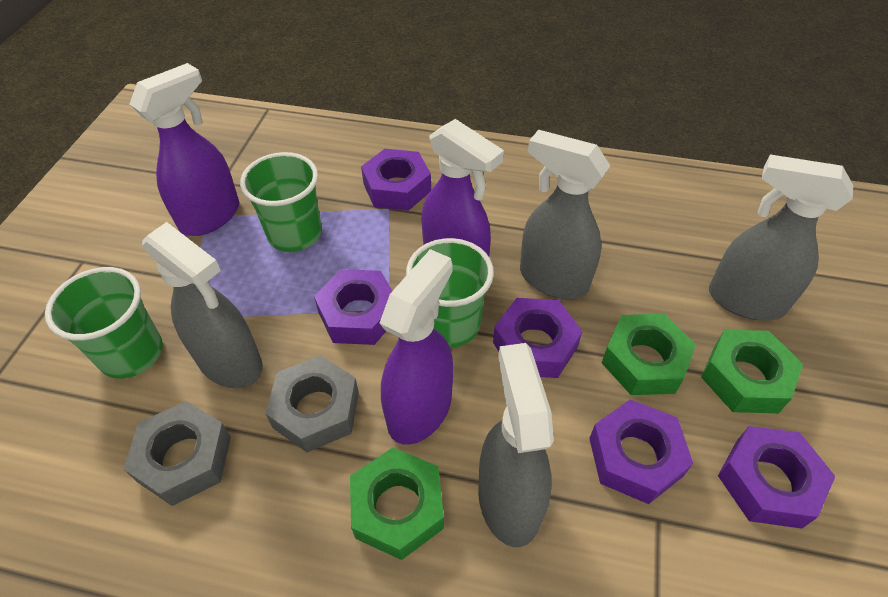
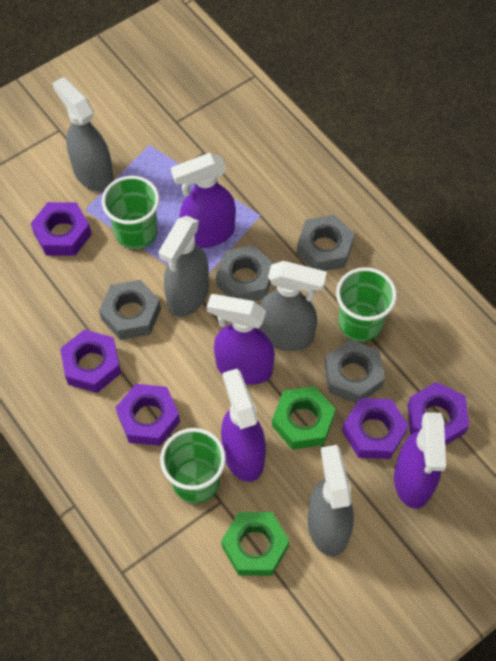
green nut: 3 -> 2
grey nut: 2 -> 4
purple spray bottle: 3 -> 4

